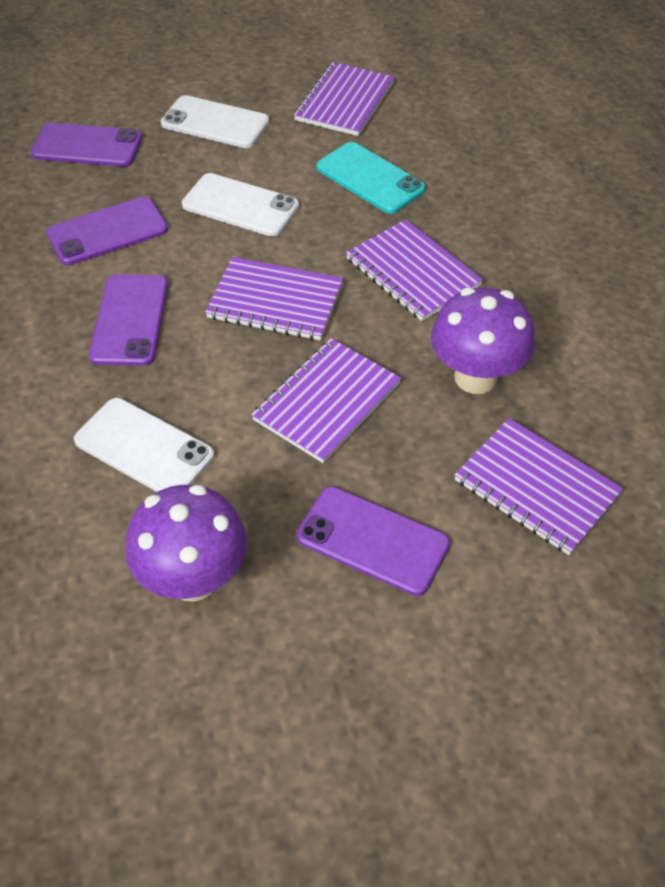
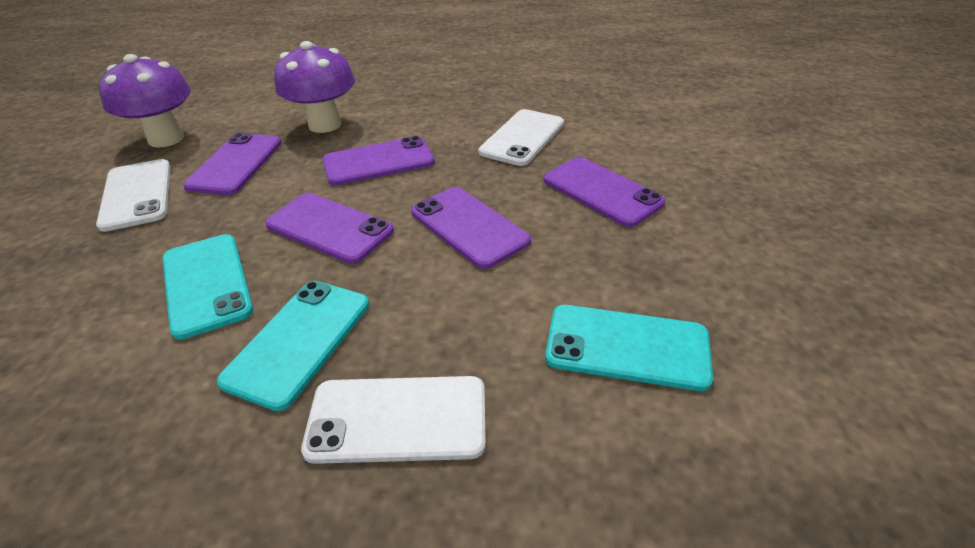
purple notebook: 5 -> 0
purple phone: 4 -> 5
turquoise phone: 1 -> 3

